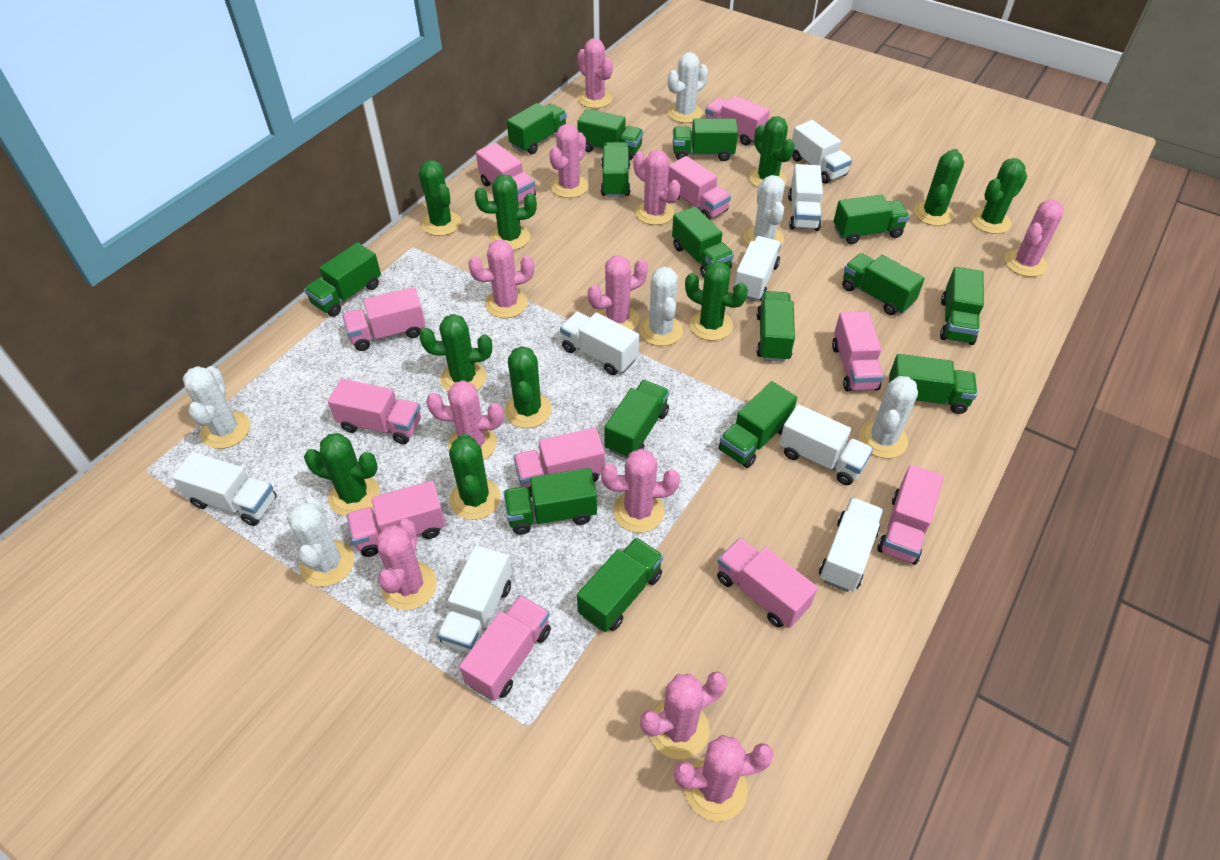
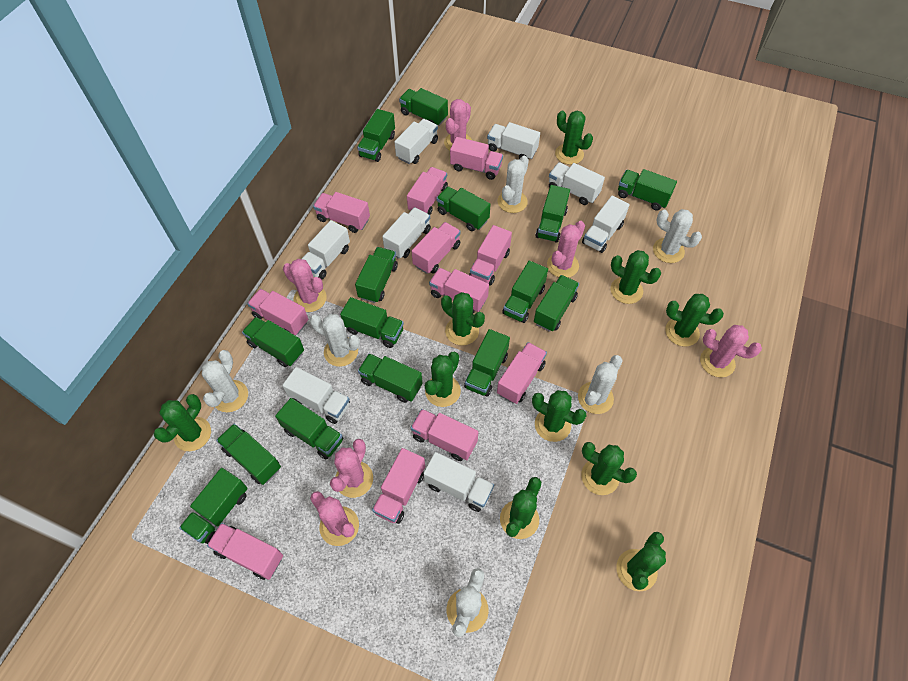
pink cactus: 11 -> 6

